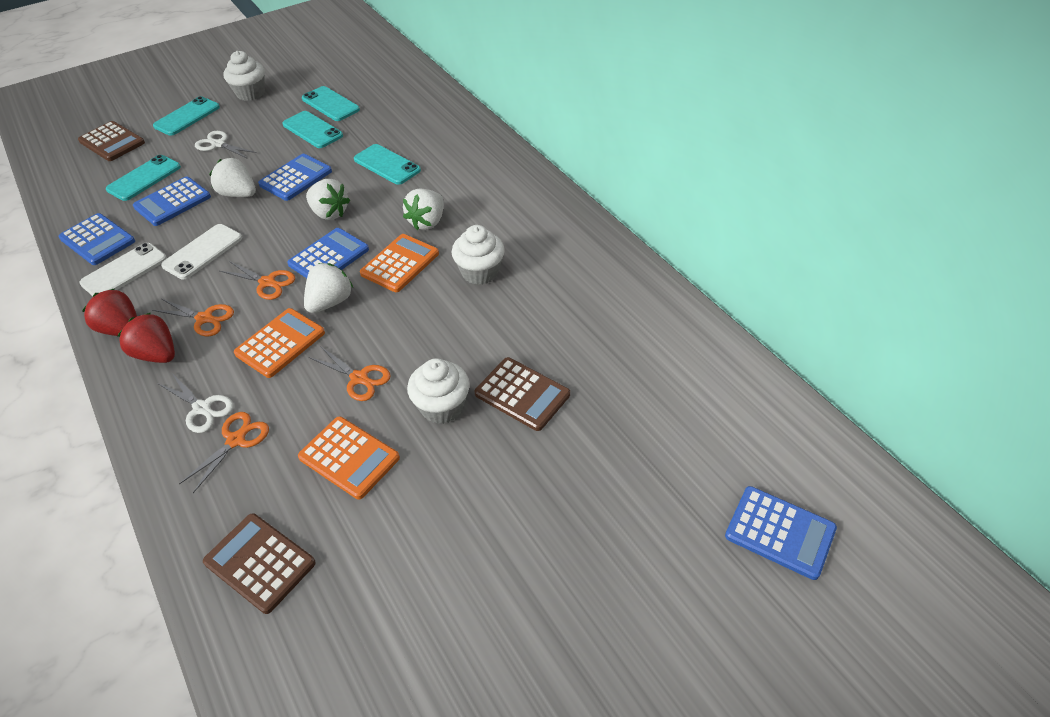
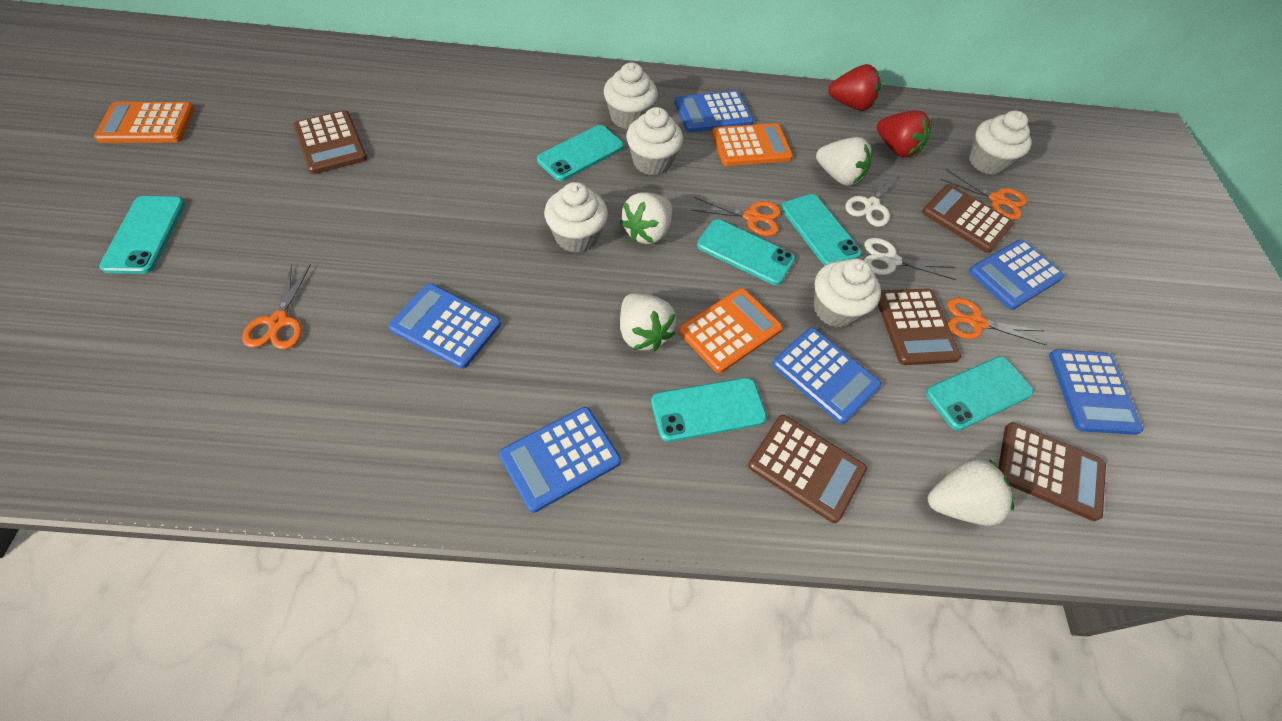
blue calculator: 5 -> 6
brown calculator: 3 -> 5
turquoise phone: 5 -> 6
white cupcake: 3 -> 5
white phone: 2 -> 0

